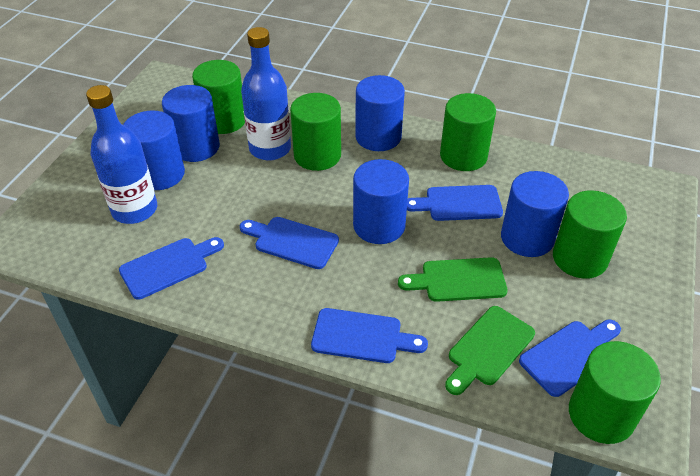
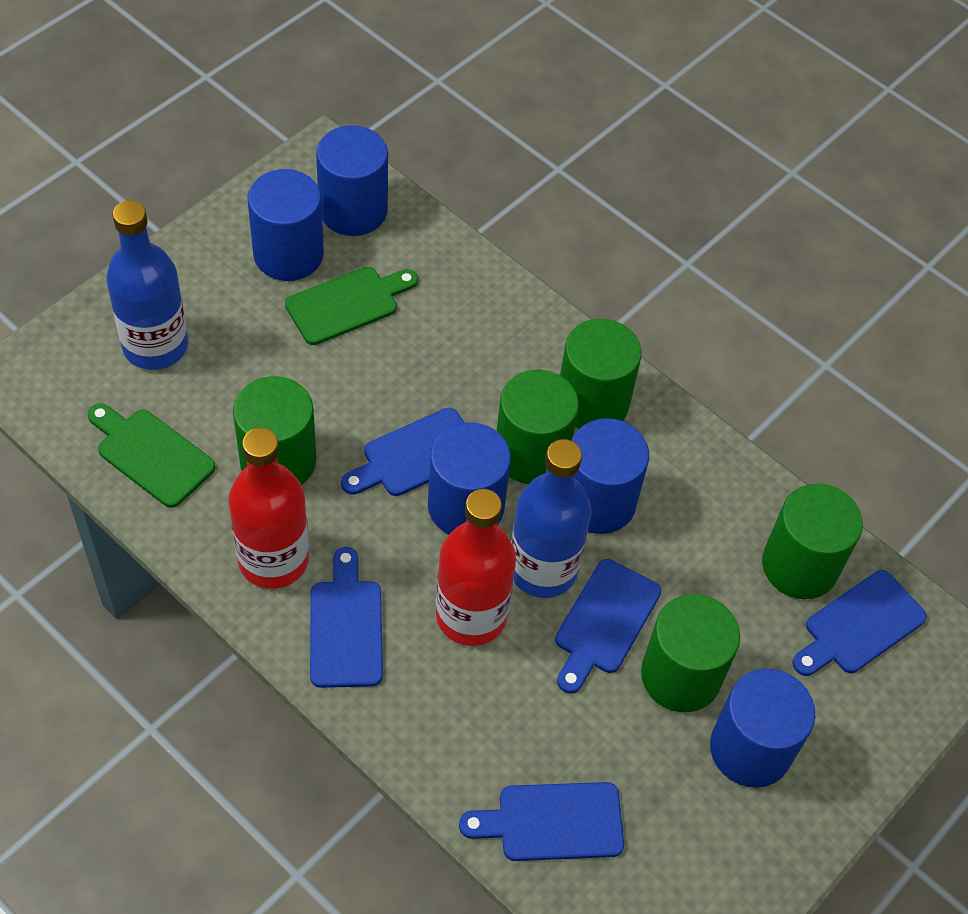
red bottle: 0 -> 2

